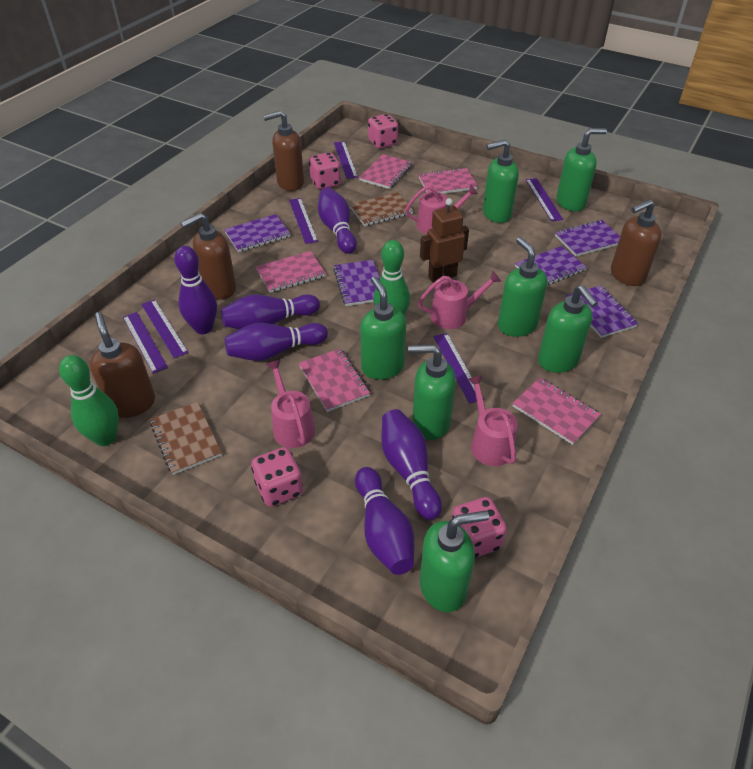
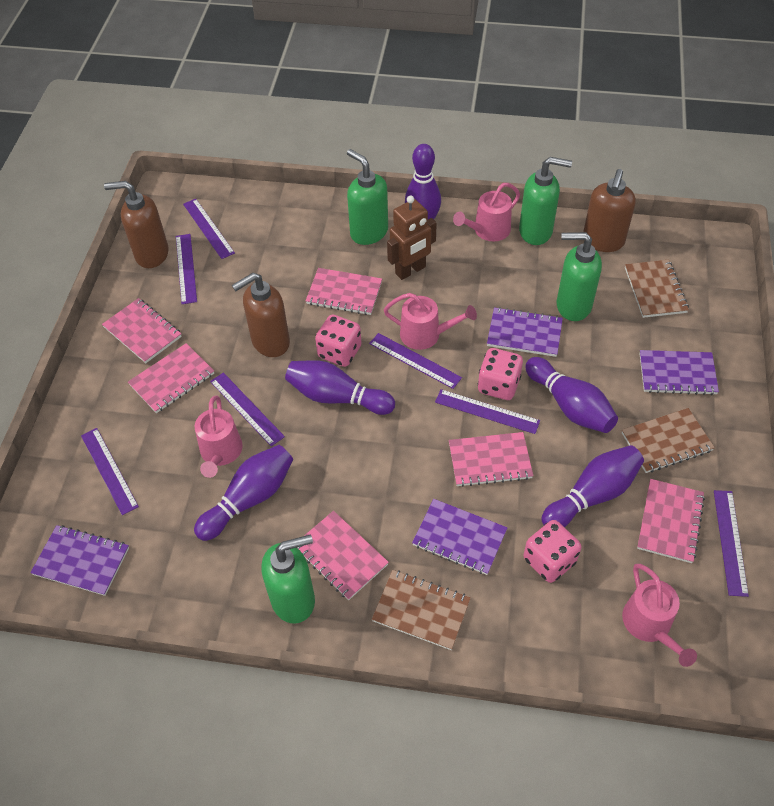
brown notebook: 2 -> 3
brown soap dispenser: 4 -> 3
green bowling pin: 2 -> 0
green soap dispenser: 7 -> 4
pink dice: 4 -> 3
pink notebook: 5 -> 6
purple bowling pin: 6 -> 5
purple notebook: 5 -> 4
purple ruler: 6 -> 7

